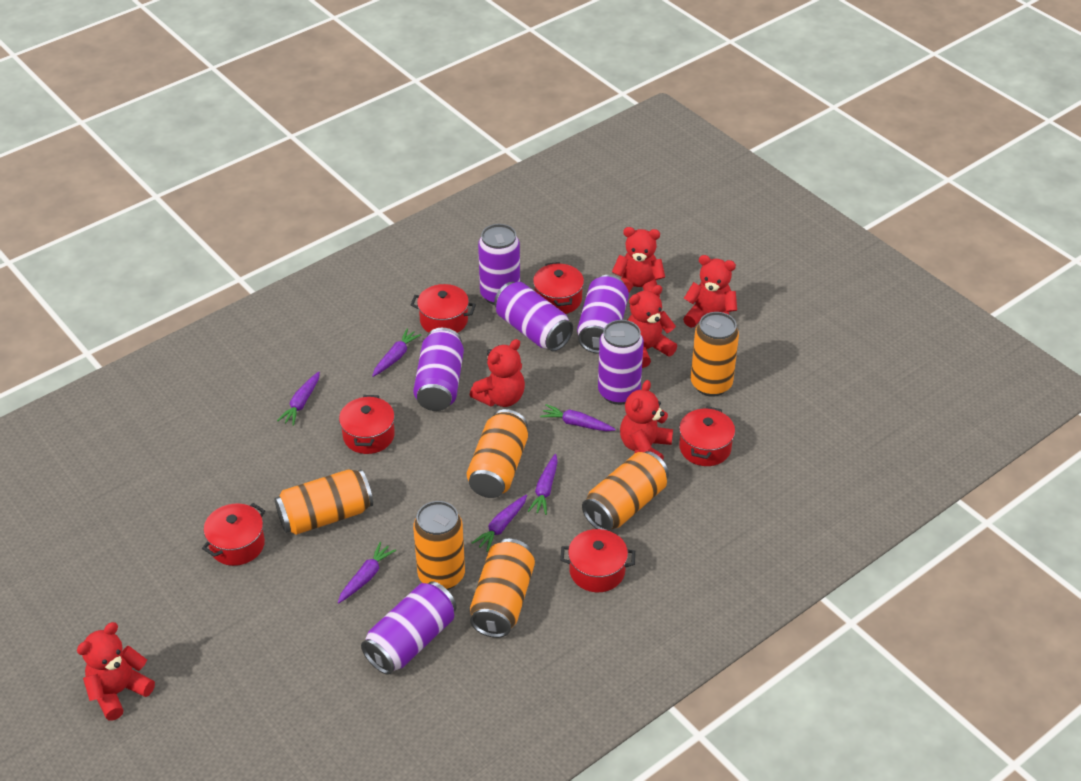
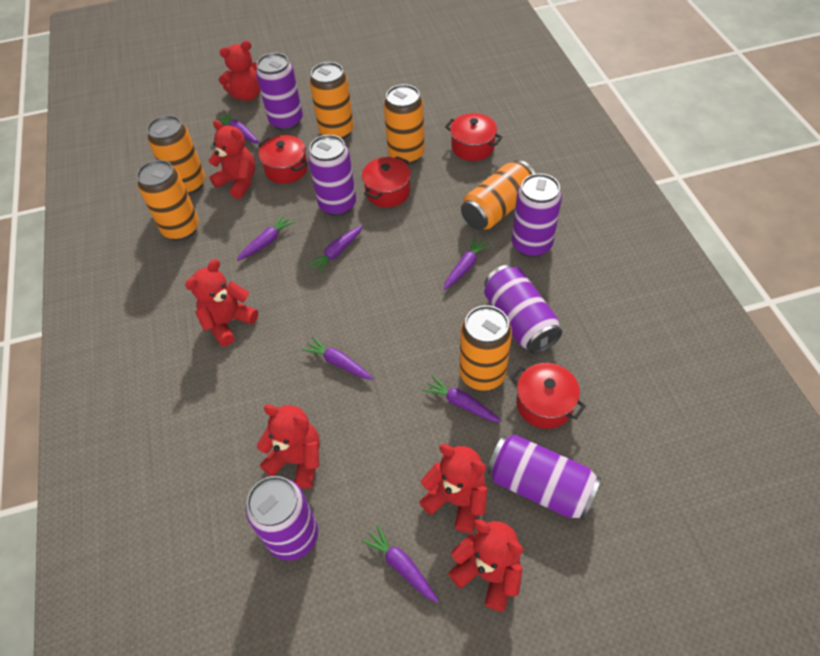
purple carrot: 6 -> 7
red pot: 6 -> 4

